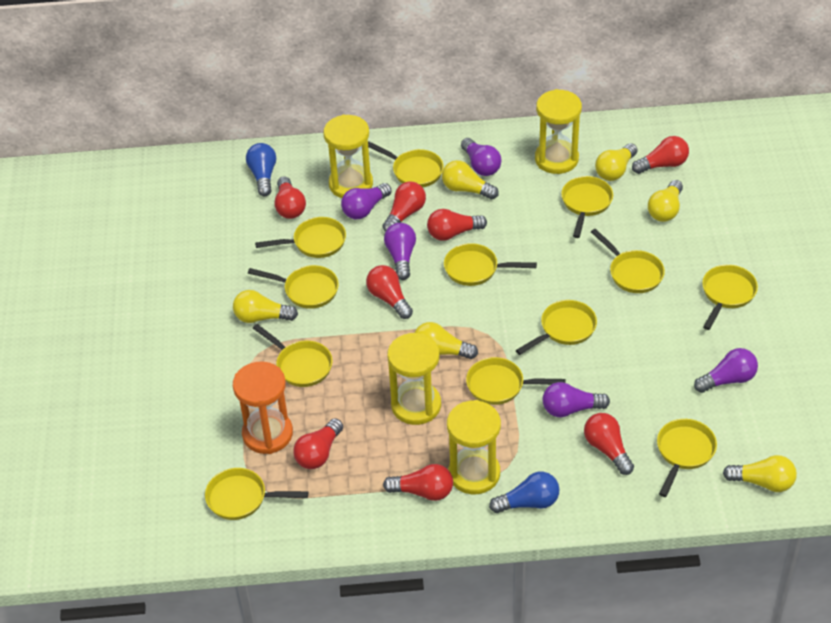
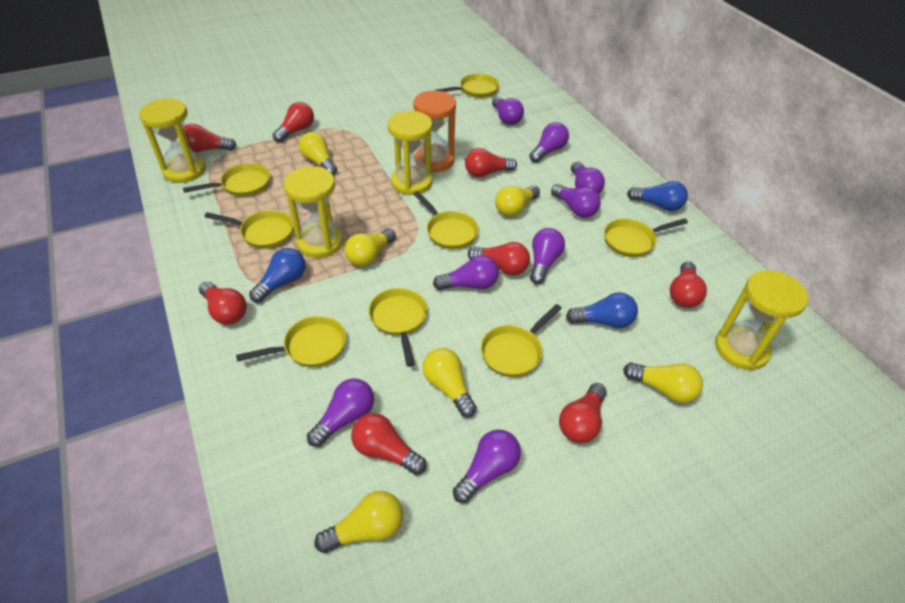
blue light bulb: 2 -> 3
purple light bulb: 5 -> 8
yellow pan: 12 -> 8

